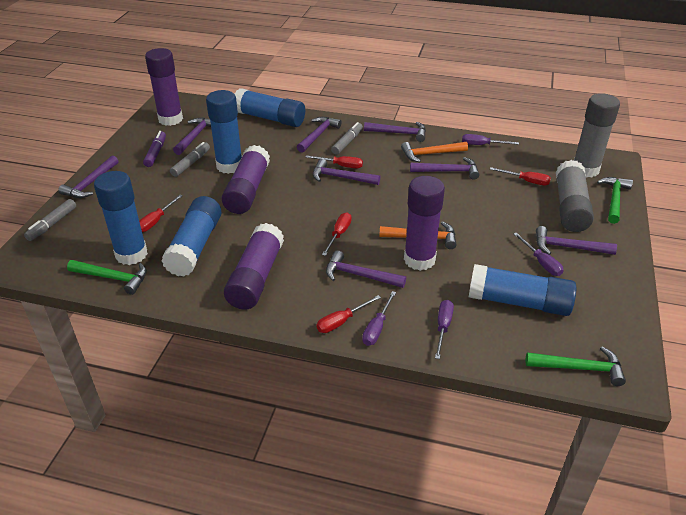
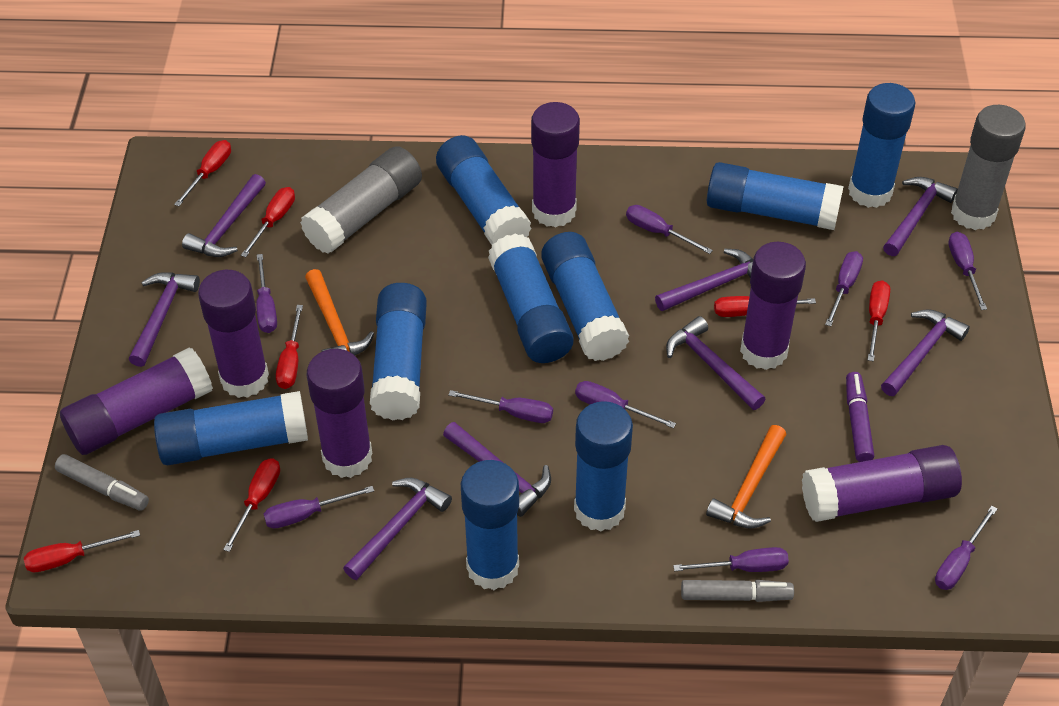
blue glue stick: 5 -> 9
green hammer: 3 -> 0
grey marker: 3 -> 2
purple glue stick: 4 -> 6
purple screwdriver: 4 -> 9
red screwdriver: 5 -> 7

